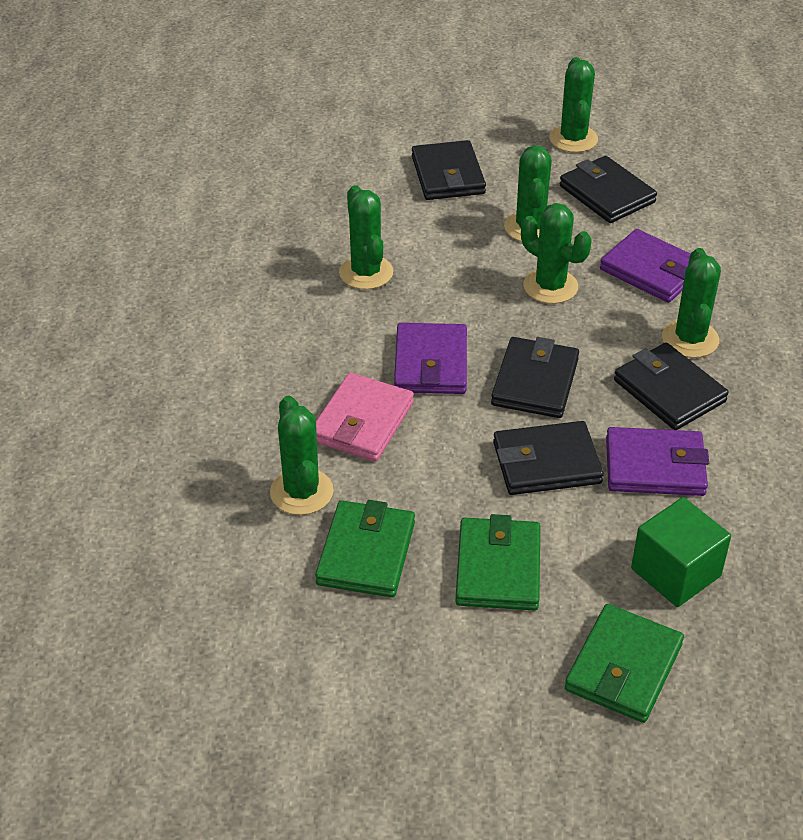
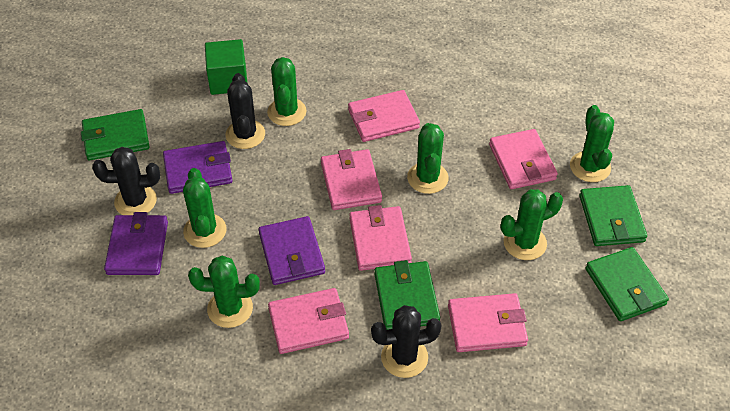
black cactus: 0 -> 3
black wallet: 5 -> 0
green wallet: 3 -> 4
pink wallet: 1 -> 6

